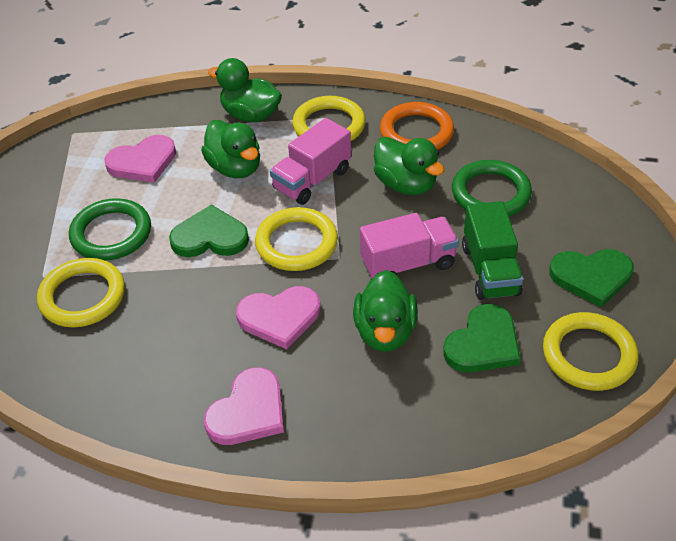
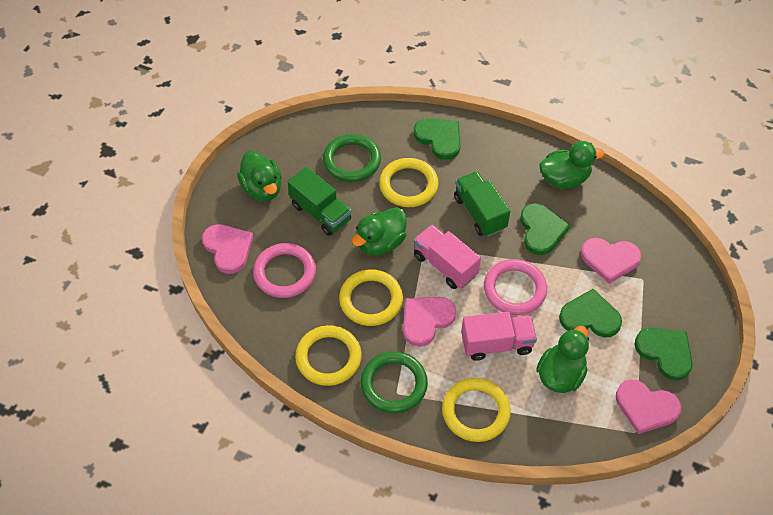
green heart: 3 -> 4
green truck: 1 -> 2
orange ring: 1 -> 0
pink heart: 3 -> 4
pink ring: 0 -> 2

